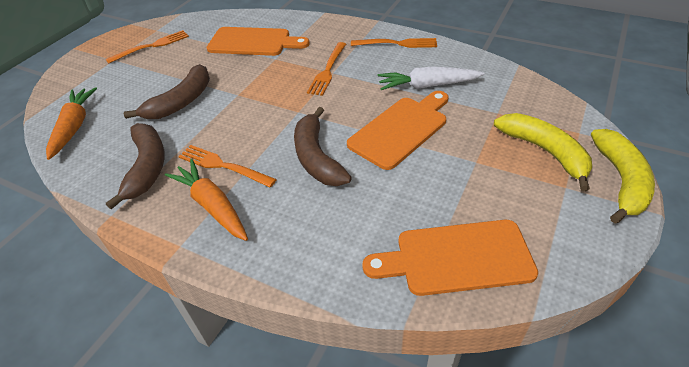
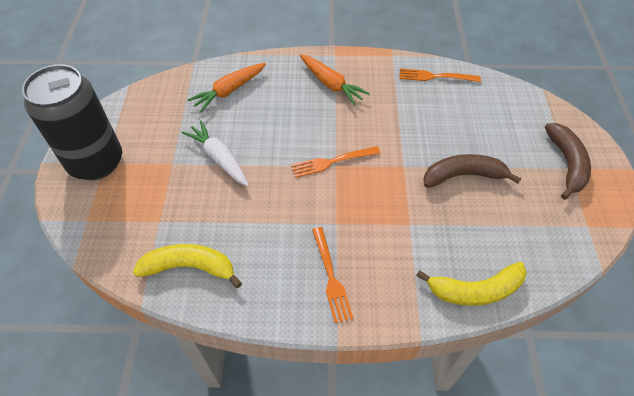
black can: 0 -> 1
brown banana: 3 -> 2
orange cutting board: 3 -> 0
orange fork: 4 -> 3

